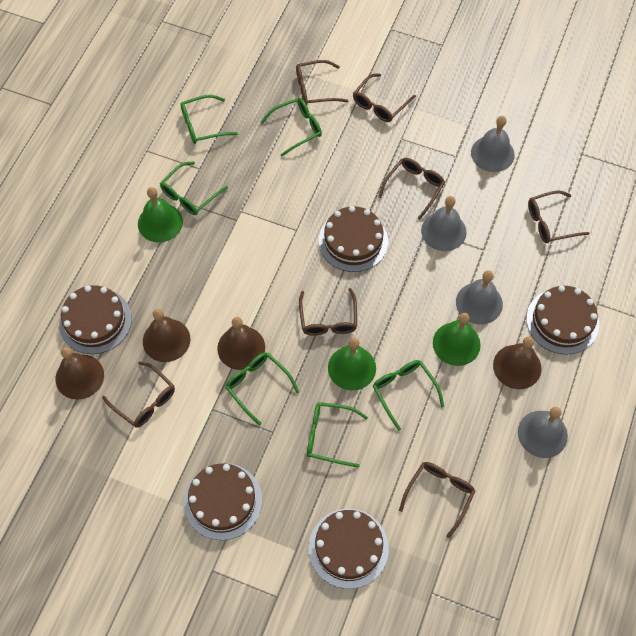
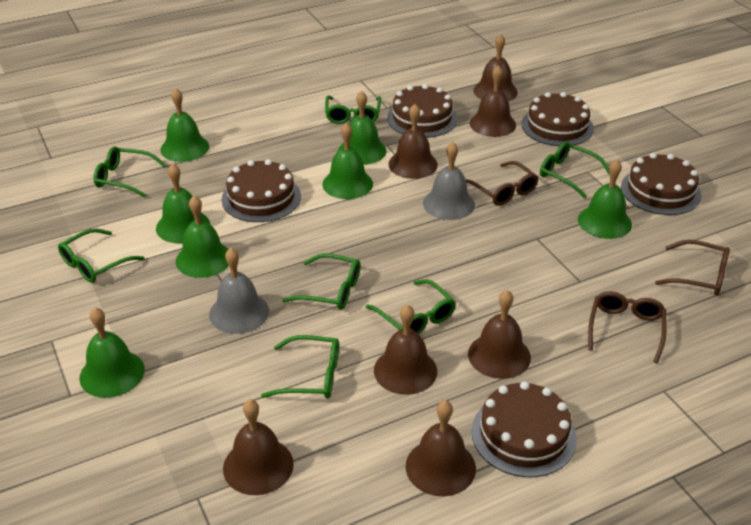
brown bell: 4 -> 7
brown glasses: 7 -> 3
green bell: 3 -> 7
green glasses: 6 -> 7
grey bell: 4 -> 2

